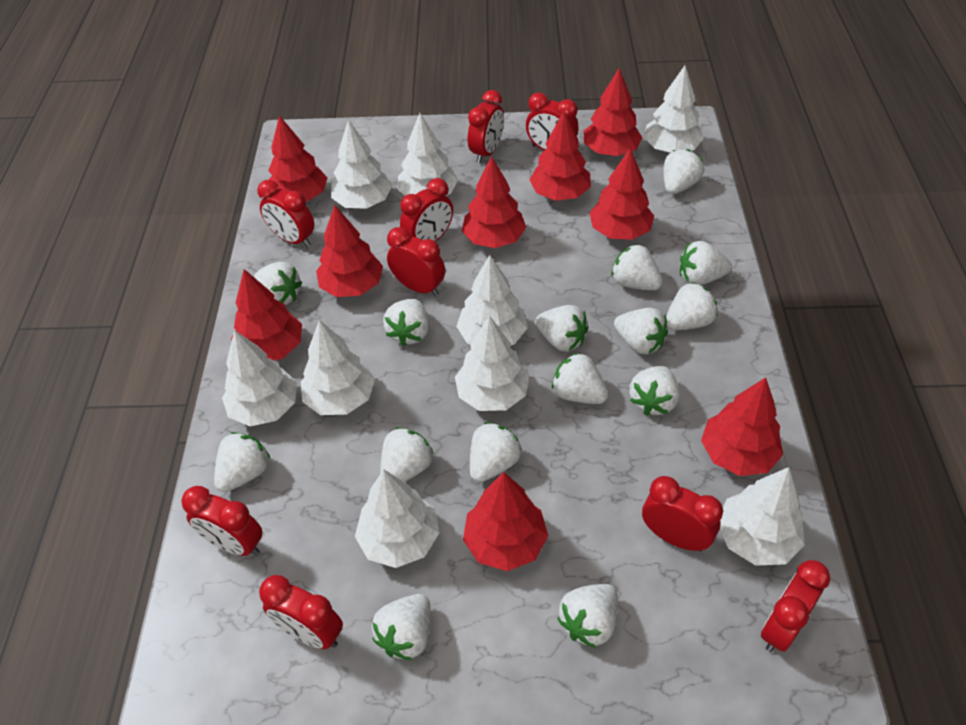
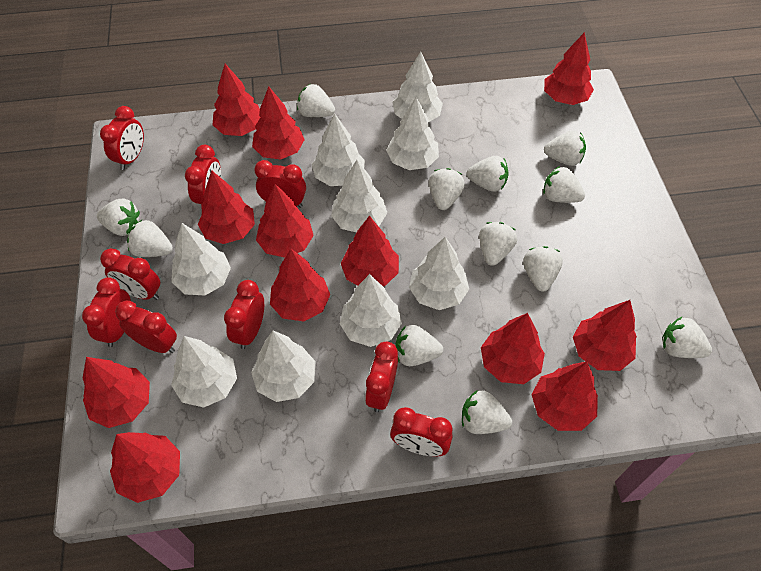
red tree: 9 -> 12
white strawberry: 15 -> 12

